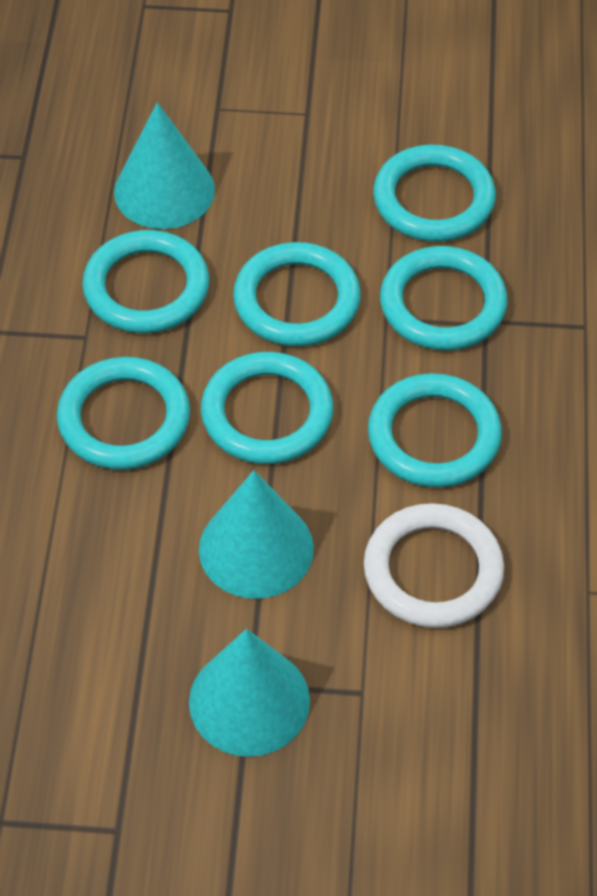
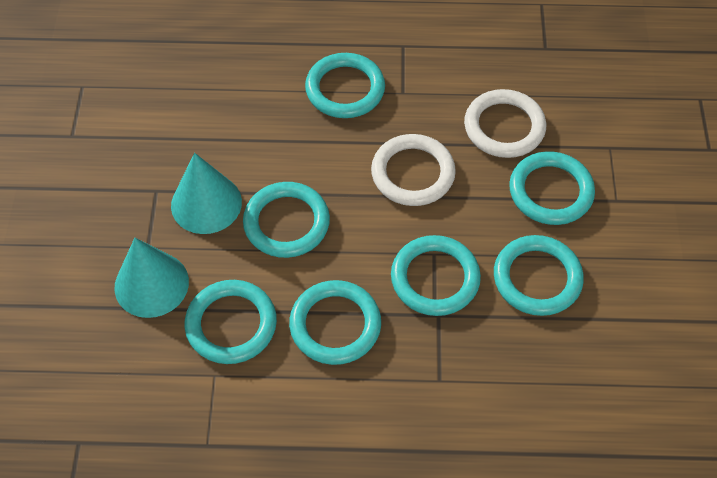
turquoise cone: 3 -> 2
white ring: 1 -> 2

